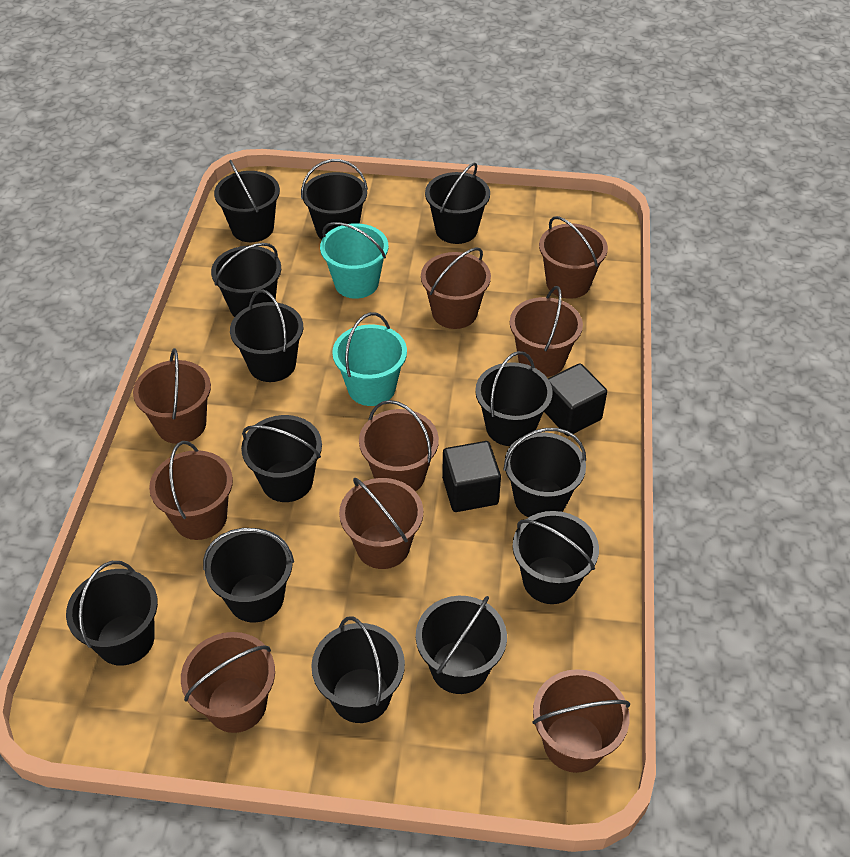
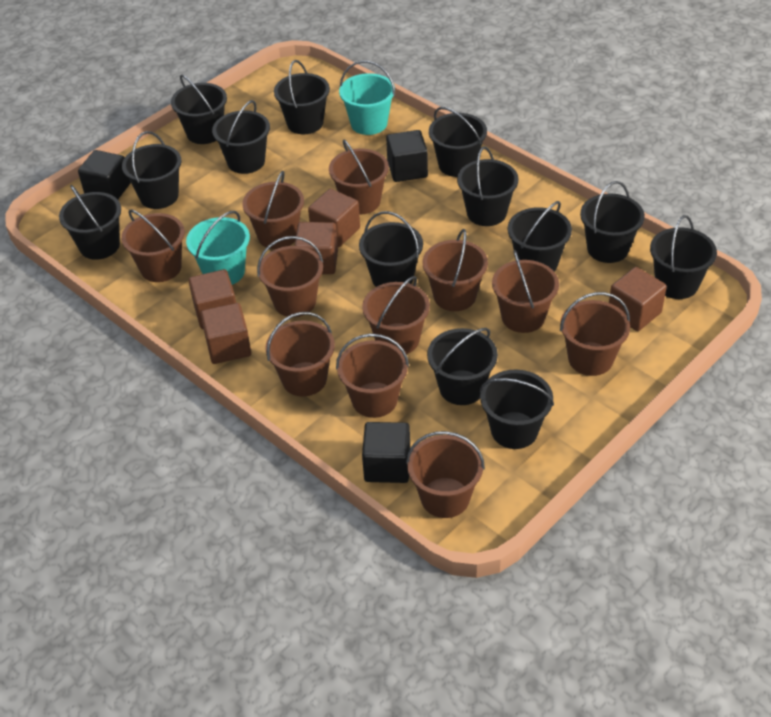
black cube: 2 -> 3
brown bucket: 9 -> 11
brown cube: 0 -> 5

